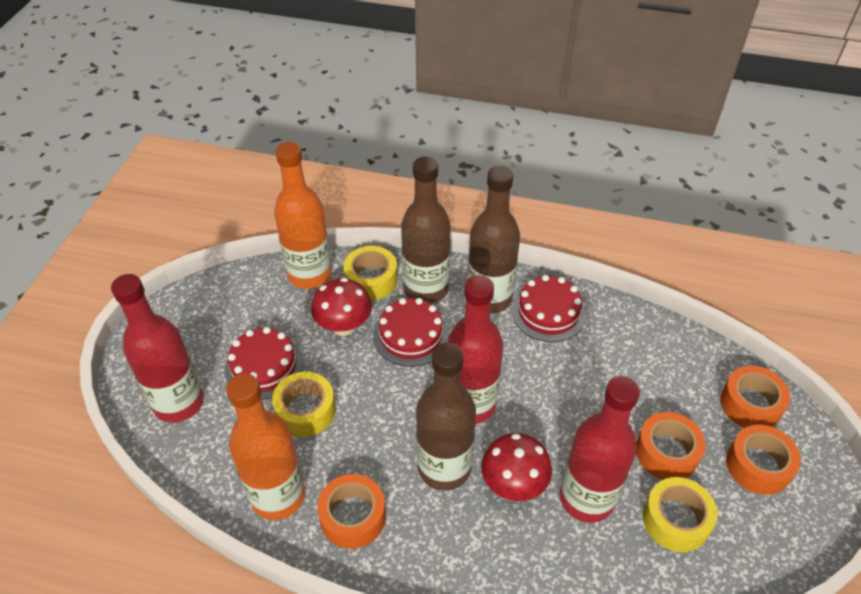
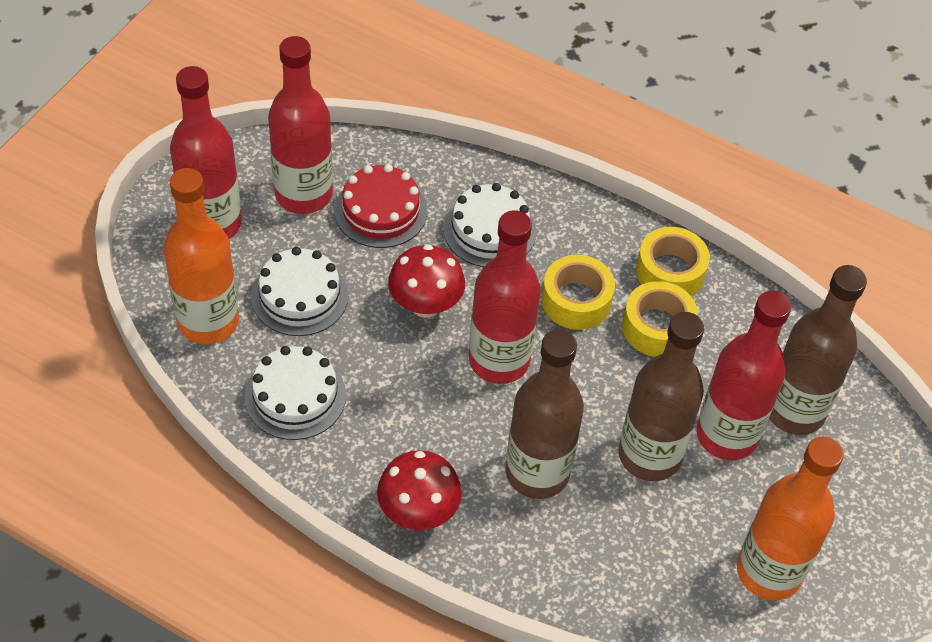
orange tape: 4 -> 0
red bottle: 3 -> 4
red cake: 3 -> 1
white cake: 0 -> 3

